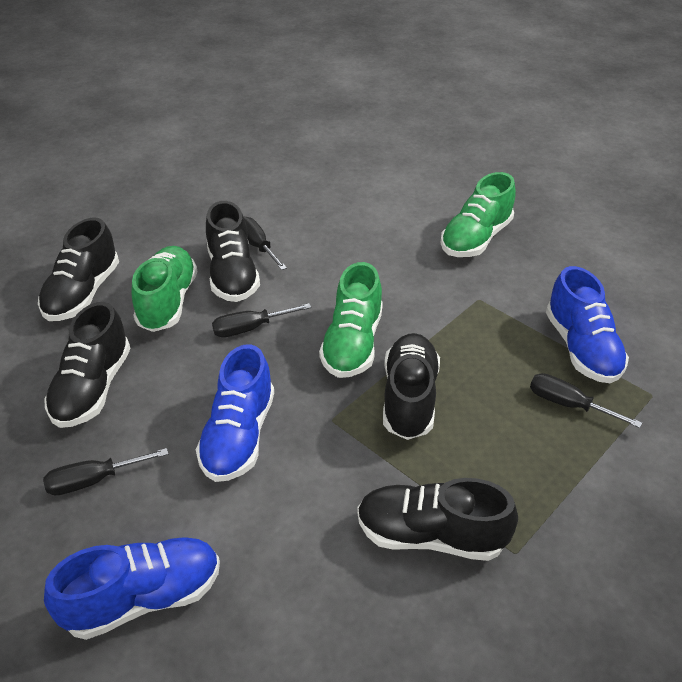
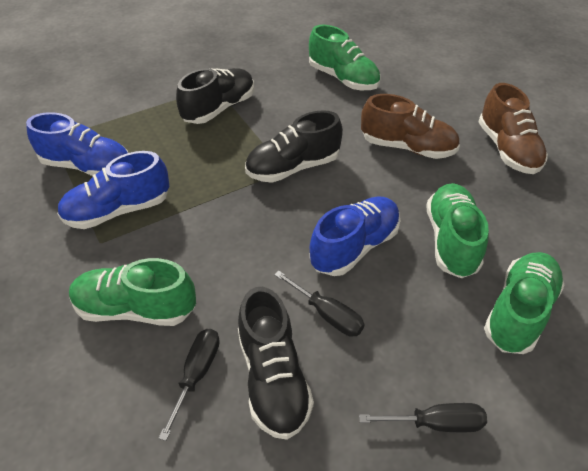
black screwdriver: 4 -> 3
black shoe: 5 -> 3
brown shoe: 0 -> 2
green shoe: 3 -> 4

